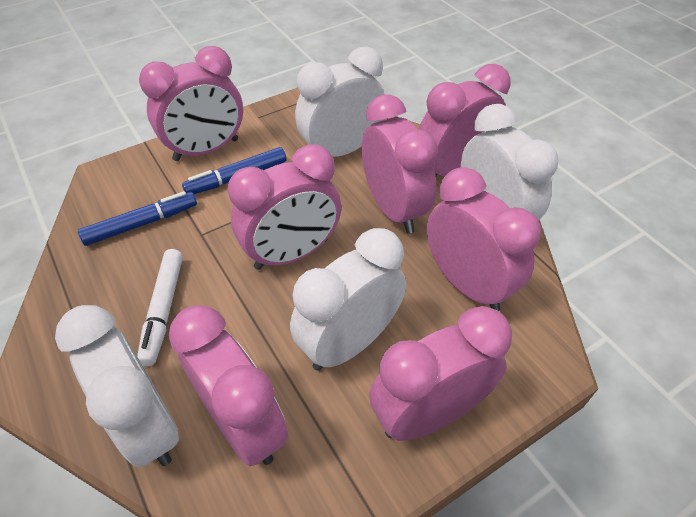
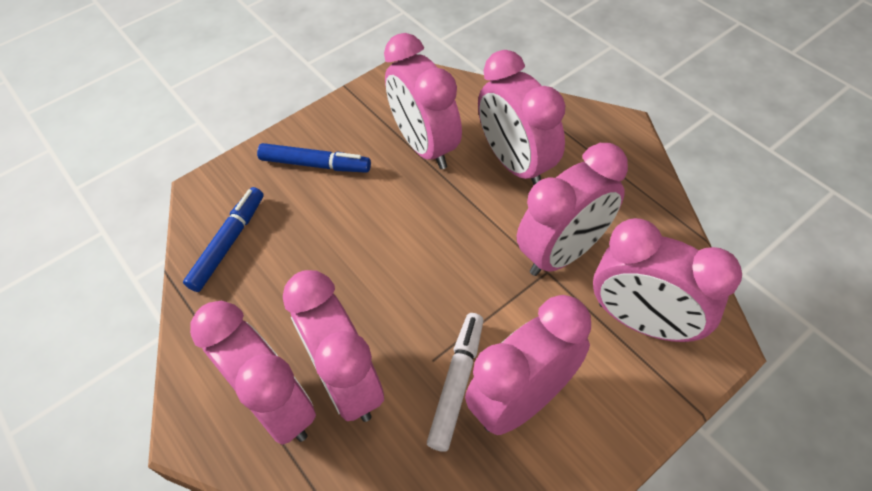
white clock: 4 -> 0

